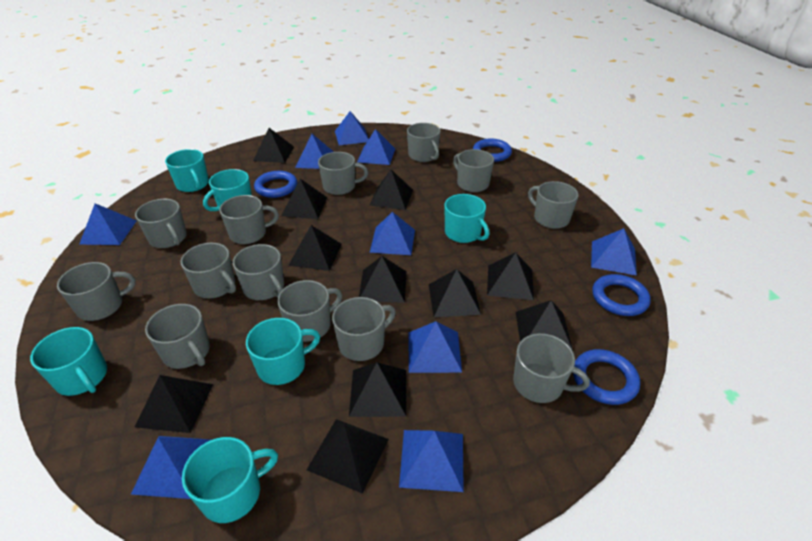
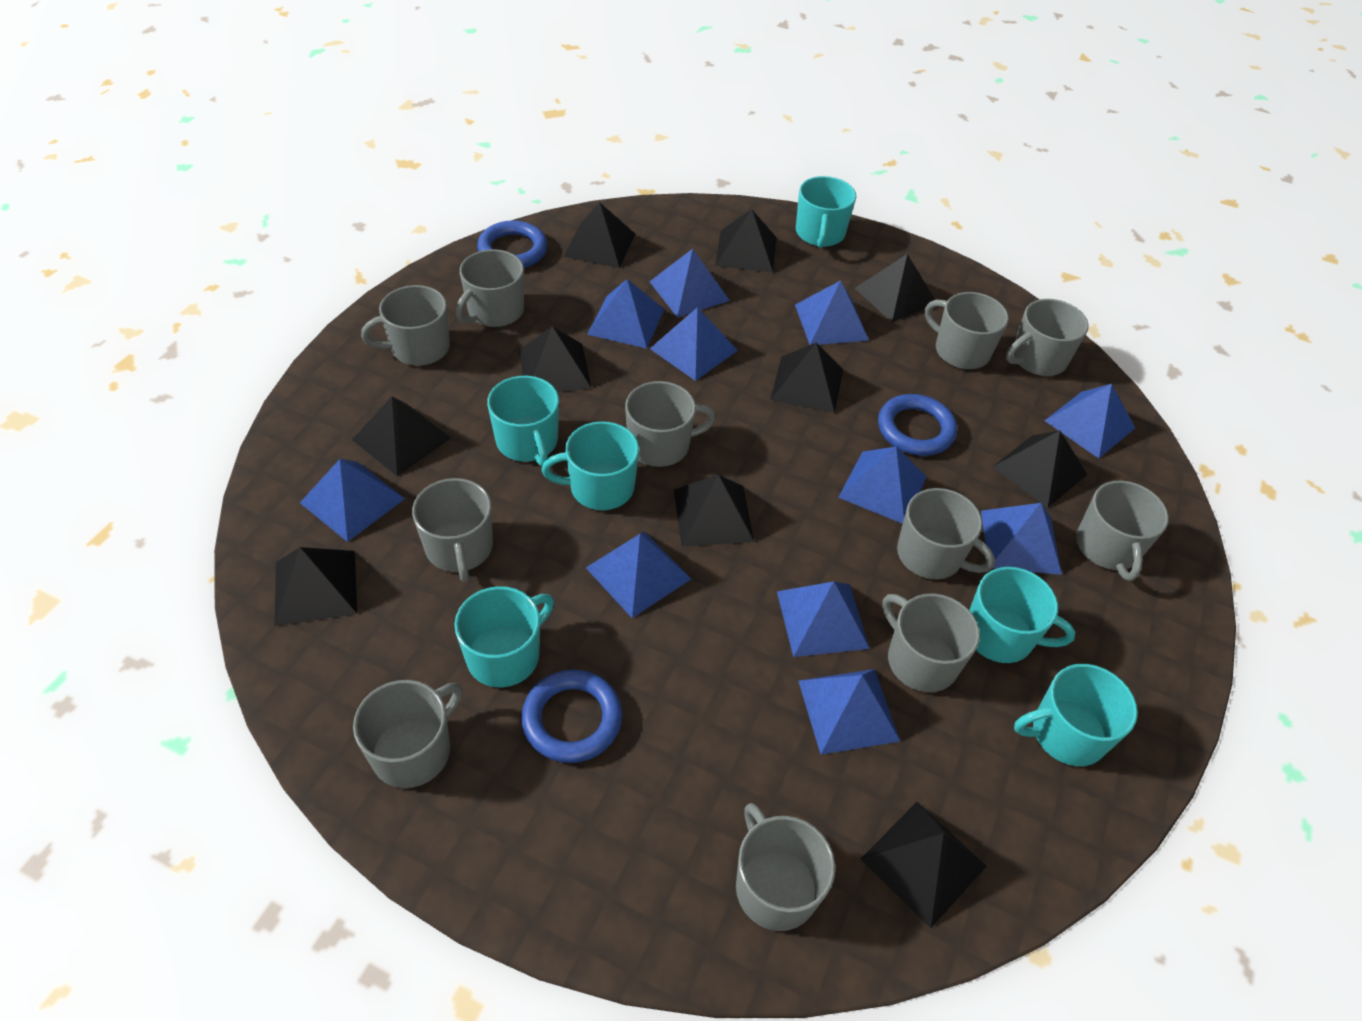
black pyramid: 11 -> 10
blue pyramid: 9 -> 11
blue ring: 4 -> 3
grey mug: 13 -> 11

